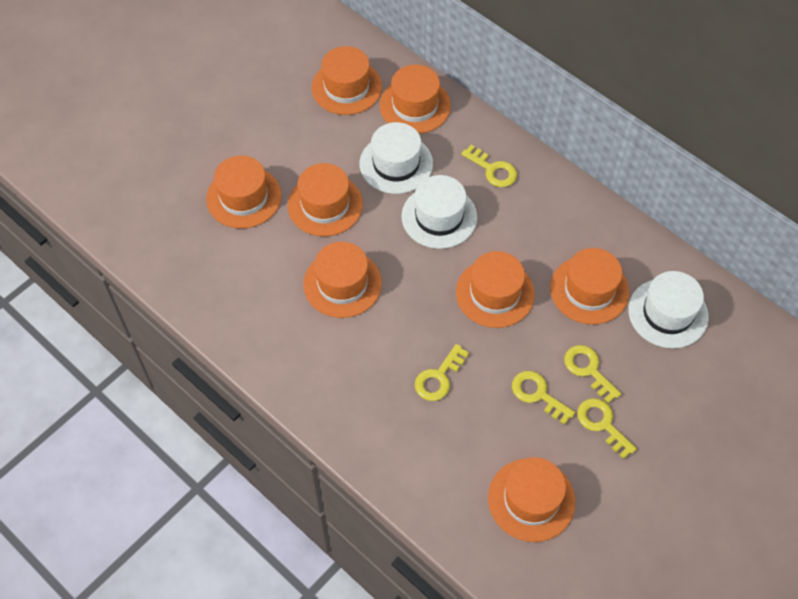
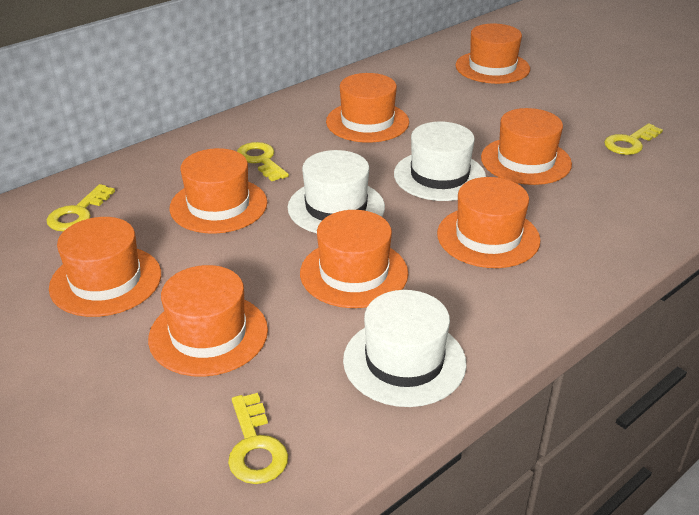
yellow key: 5 -> 4

